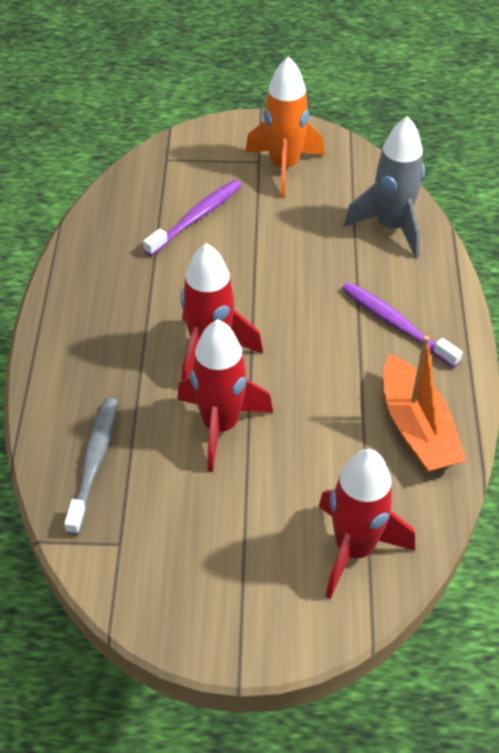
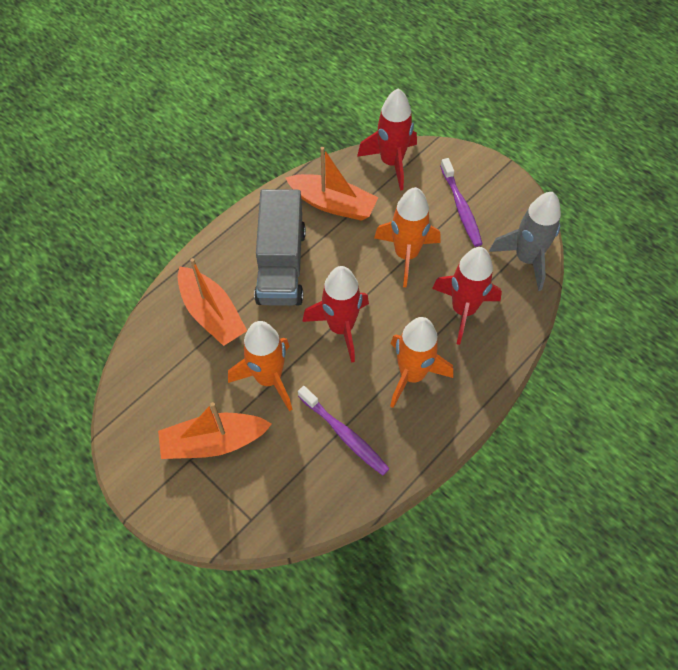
grey toothbrush: 1 -> 0
grey truck: 0 -> 1
orange boat: 1 -> 3
orange rocket: 1 -> 3

